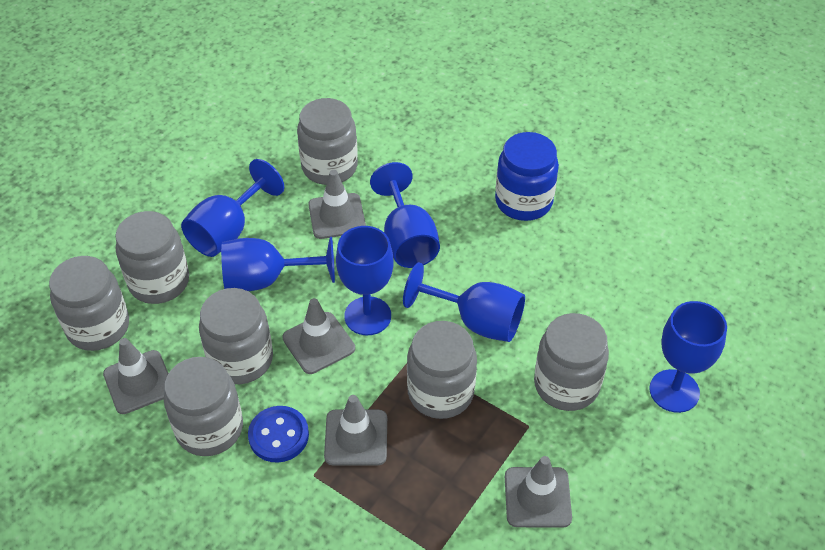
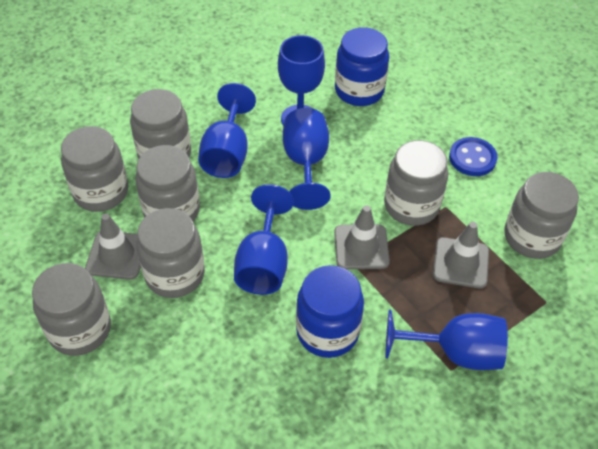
blue goblet: 6 -> 5
blue jar: 1 -> 2
grey traffic cone: 5 -> 3

